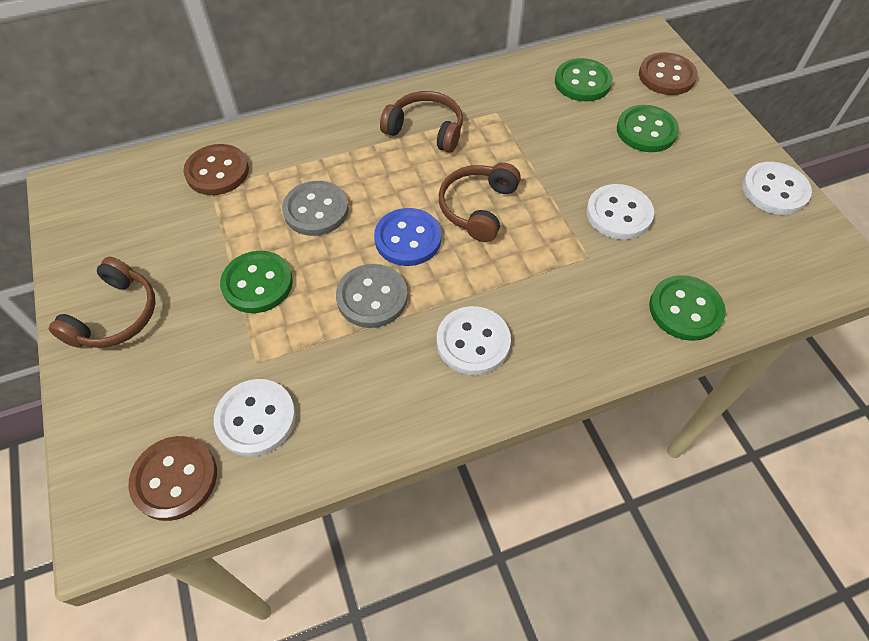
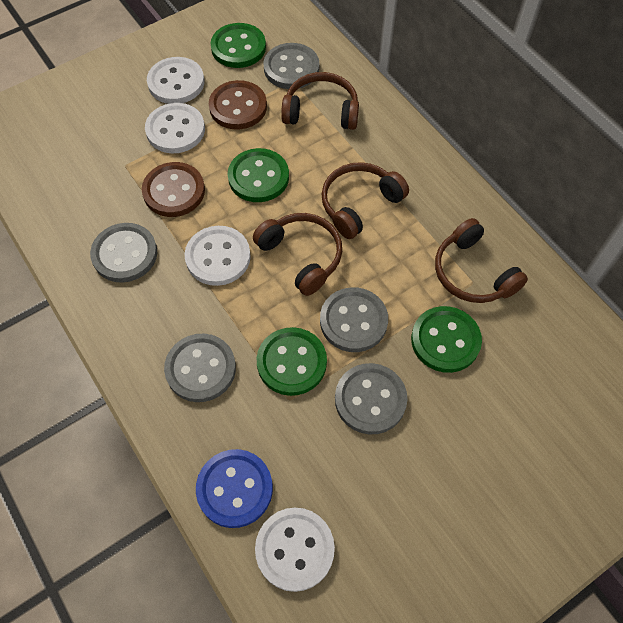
brown button: 3 -> 2
brown headphones: 3 -> 4
grey button: 2 -> 5

